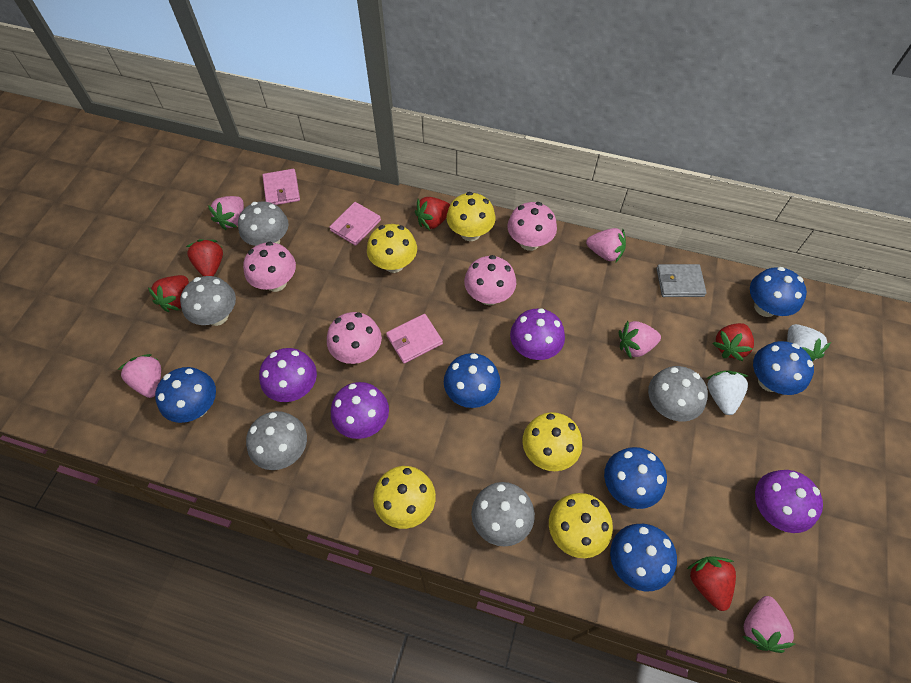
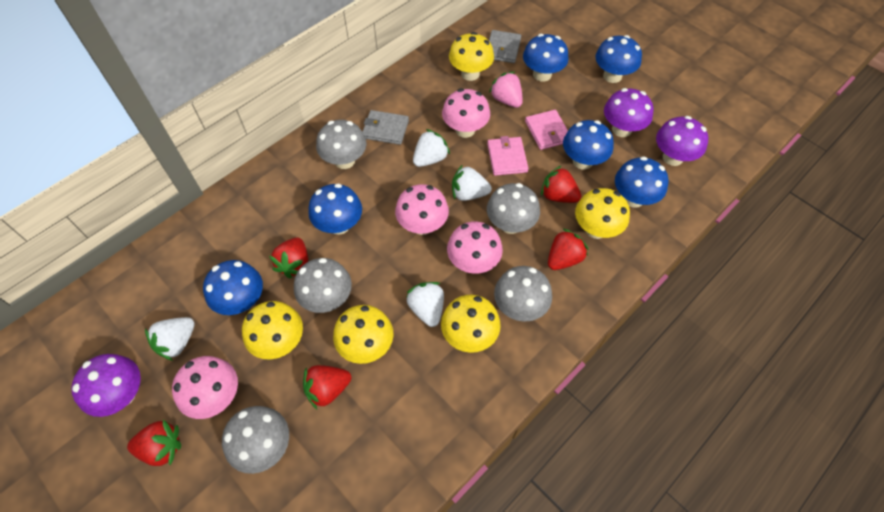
grey wallet: 1 -> 2
pink strawberry: 5 -> 1
pink wallet: 3 -> 2
purple mushroom: 4 -> 3
white strawberry: 2 -> 4

